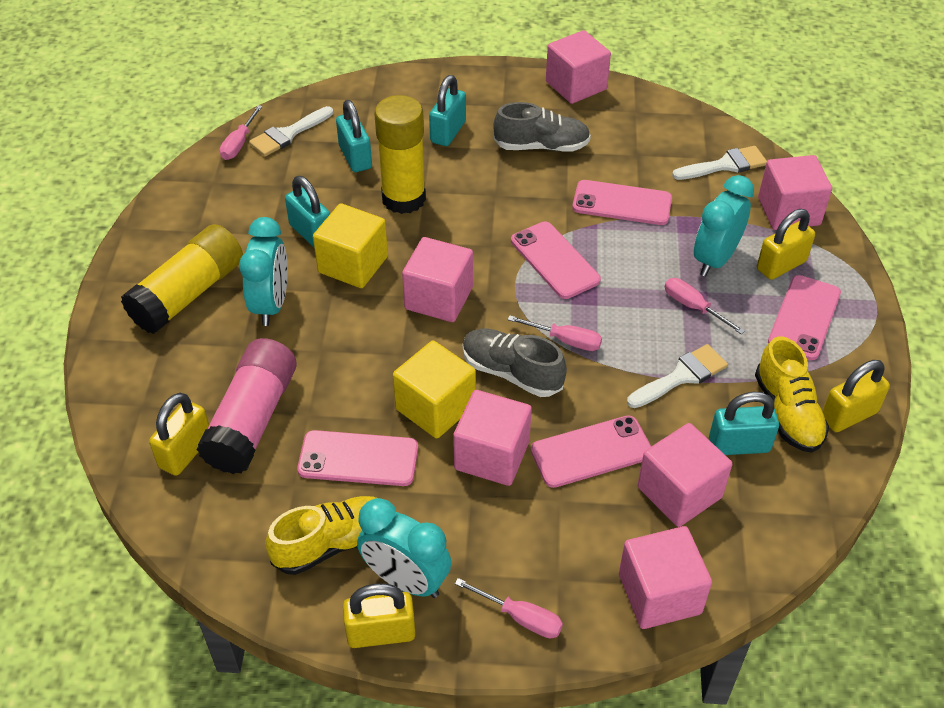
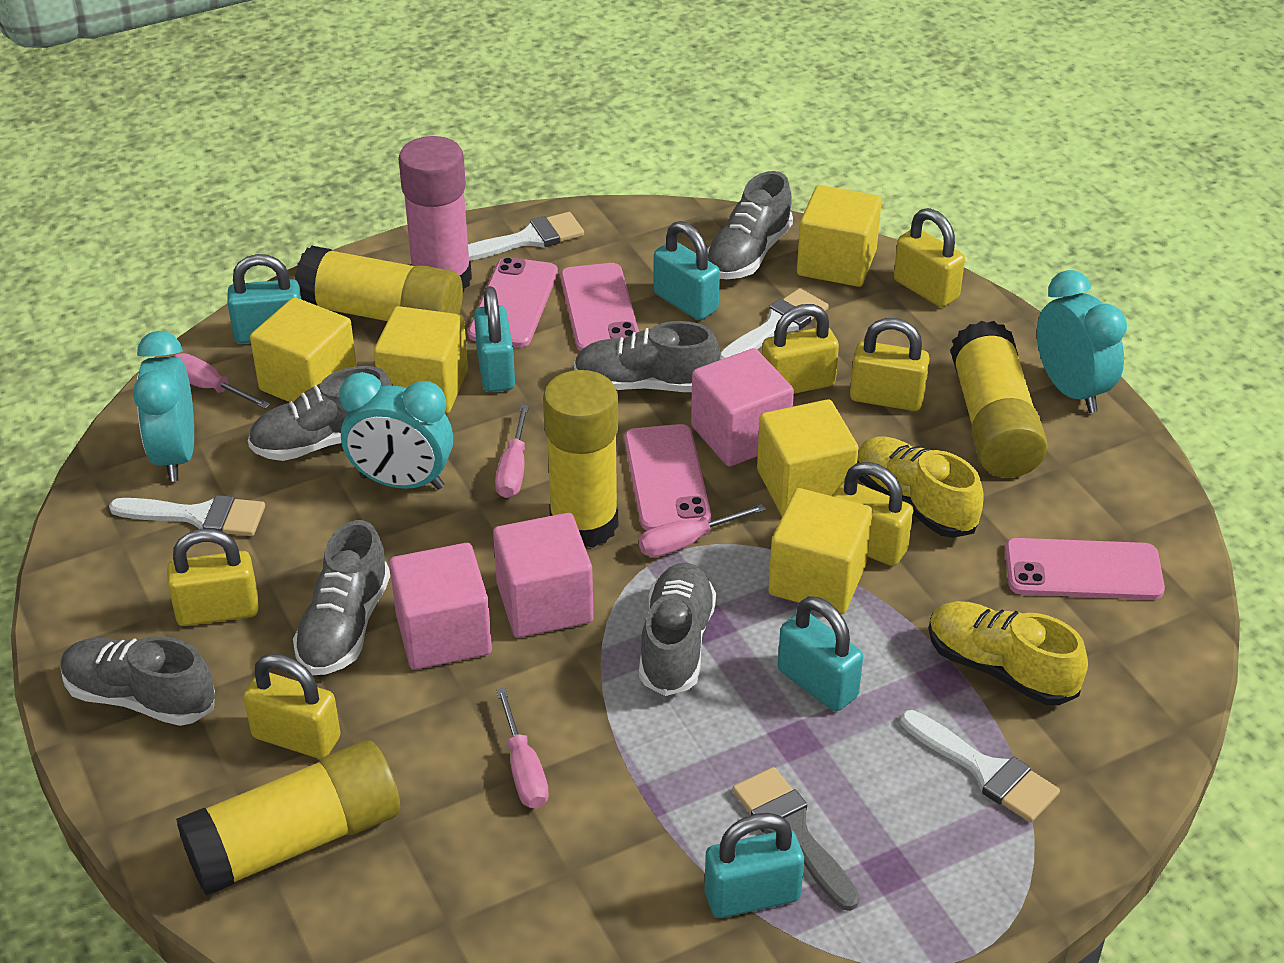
grey brush: 0 -> 1
grey shoe: 2 -> 6
pink cube: 6 -> 3
pink phone: 5 -> 4
turquoise padlock: 4 -> 5
white brush: 3 -> 4
yellow cube: 2 -> 5
yellow glue stick: 2 -> 4
yellow padlock: 4 -> 6

